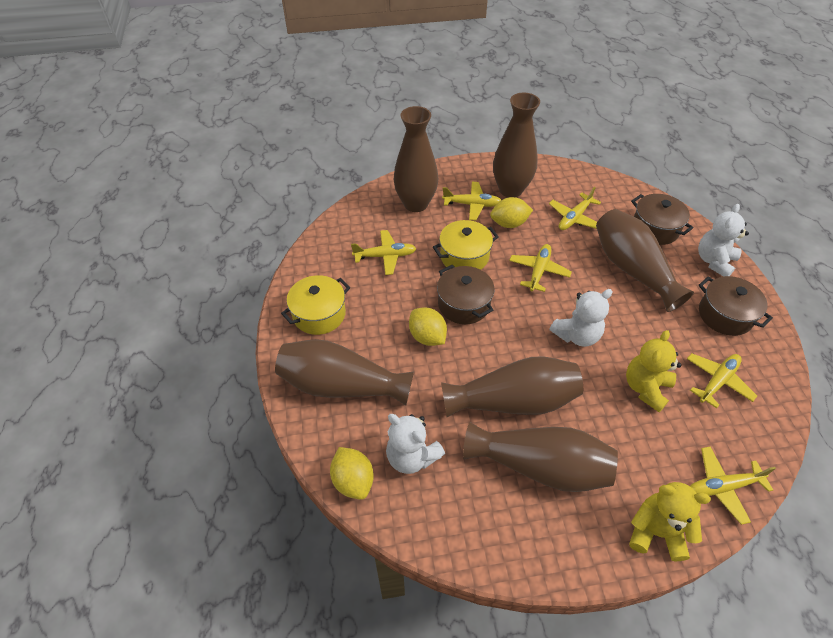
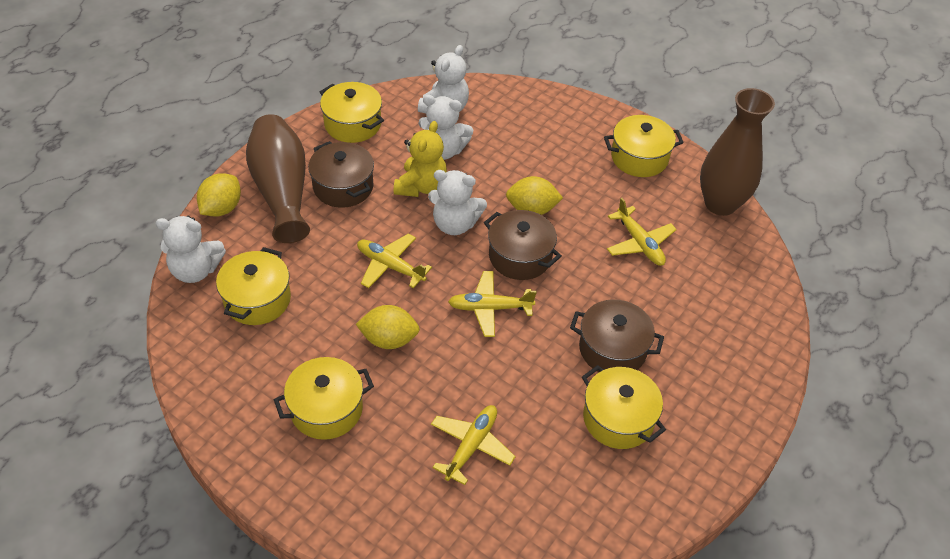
brown vase: 6 -> 2
white teddy bear: 3 -> 4
yellow plane: 6 -> 4
yellow pot: 2 -> 5
yellow teddy bear: 2 -> 1

